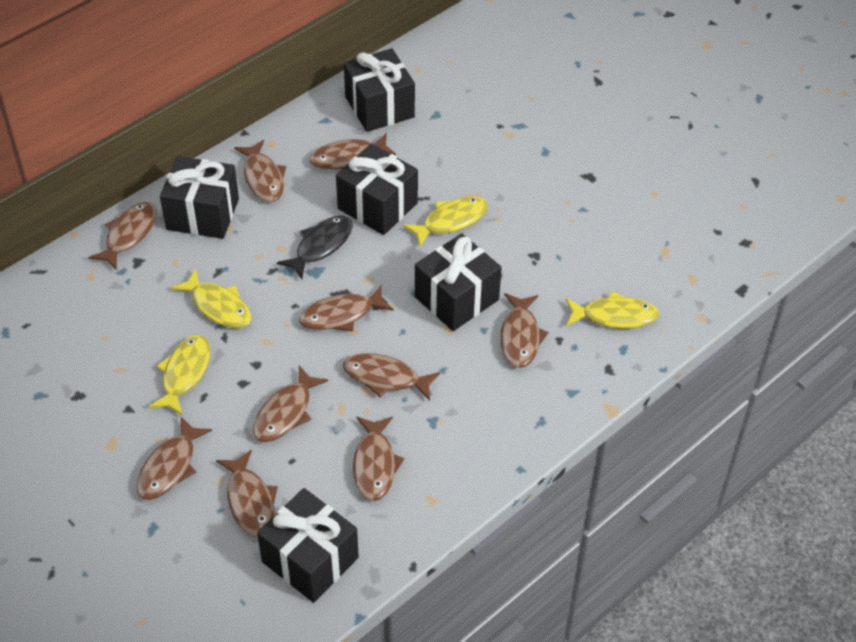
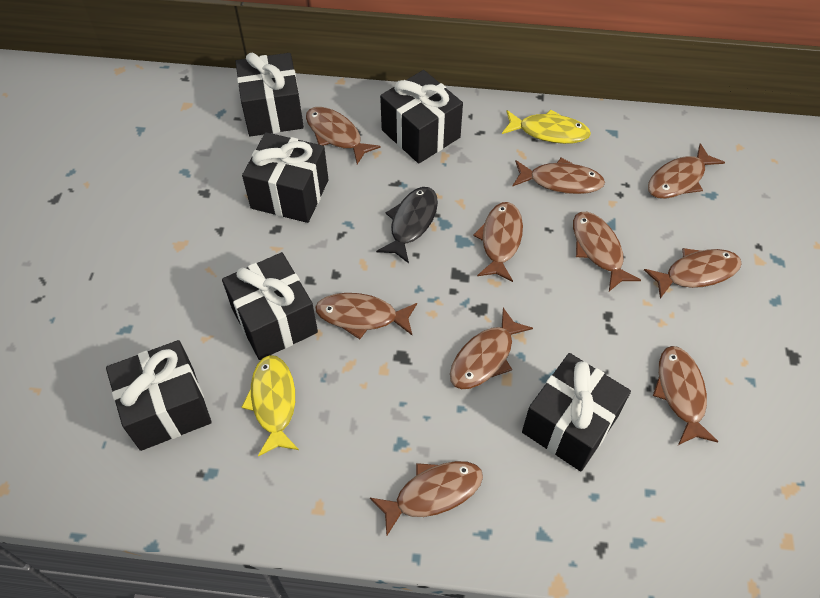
black gift: 5 -> 6
yellow fish: 4 -> 2

